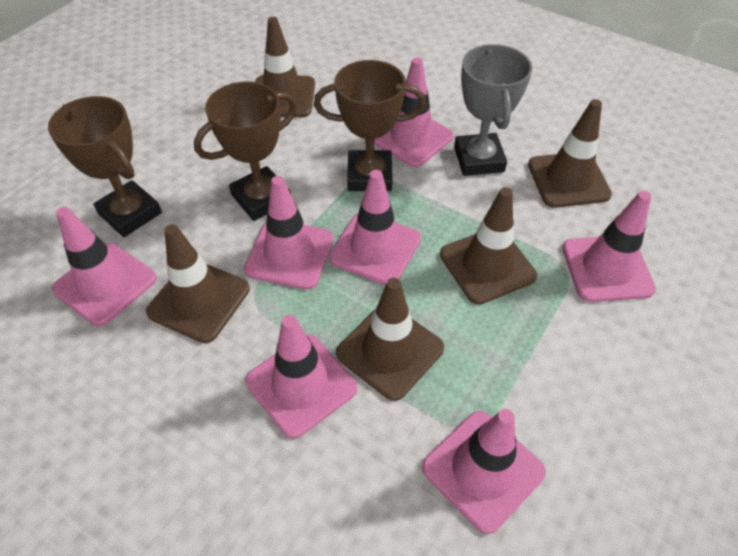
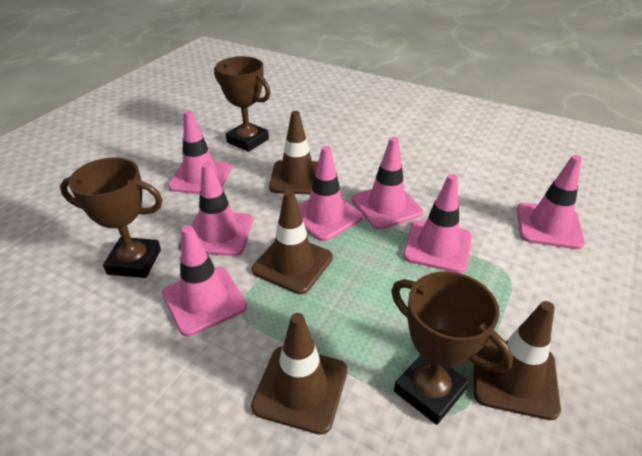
brown traffic cone: 5 -> 4
grey trophy: 1 -> 0

